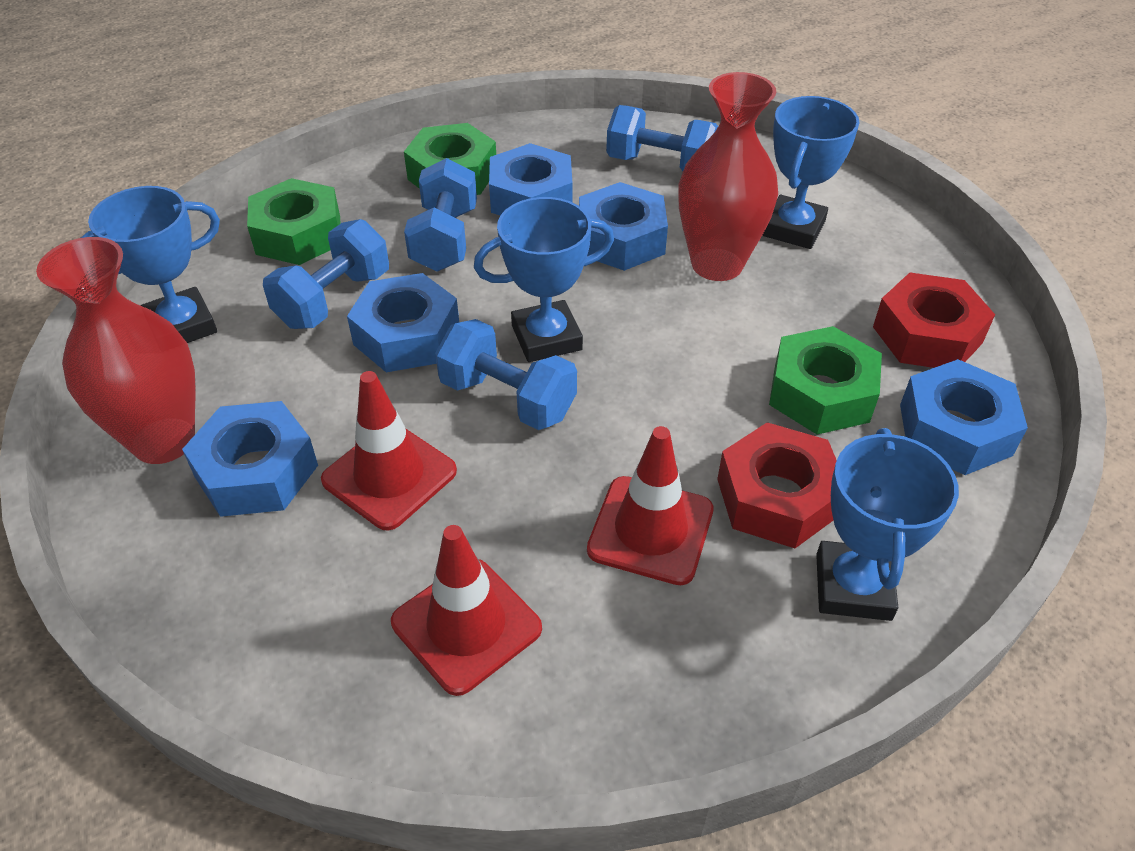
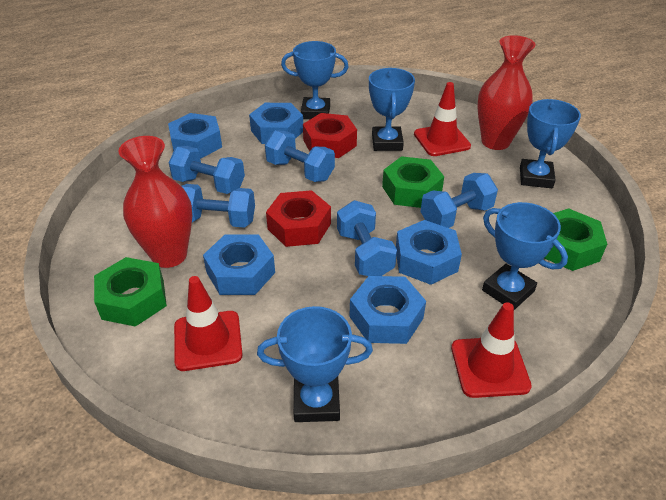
blue dumbbell: 4 -> 5
blue trophy: 4 -> 5

